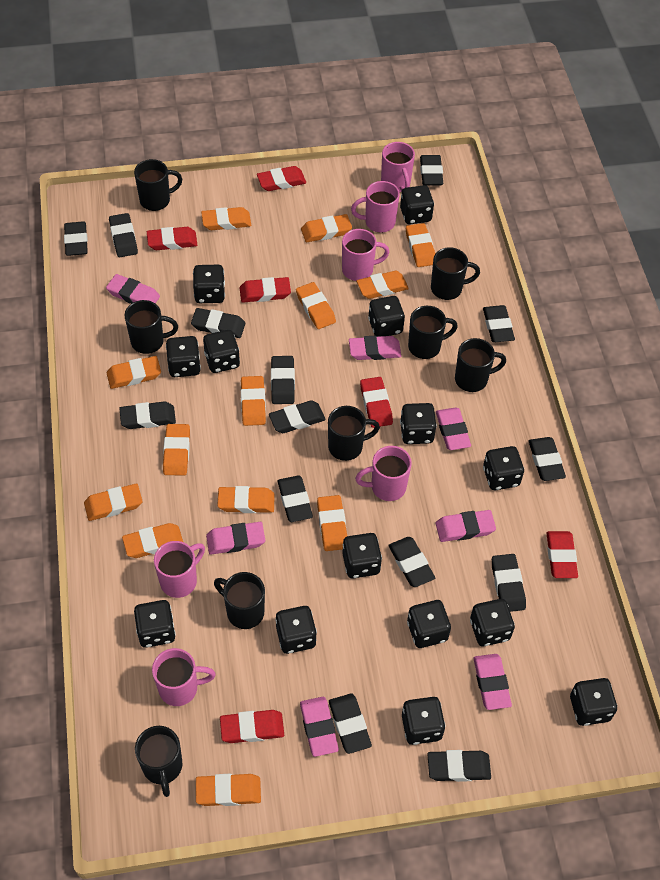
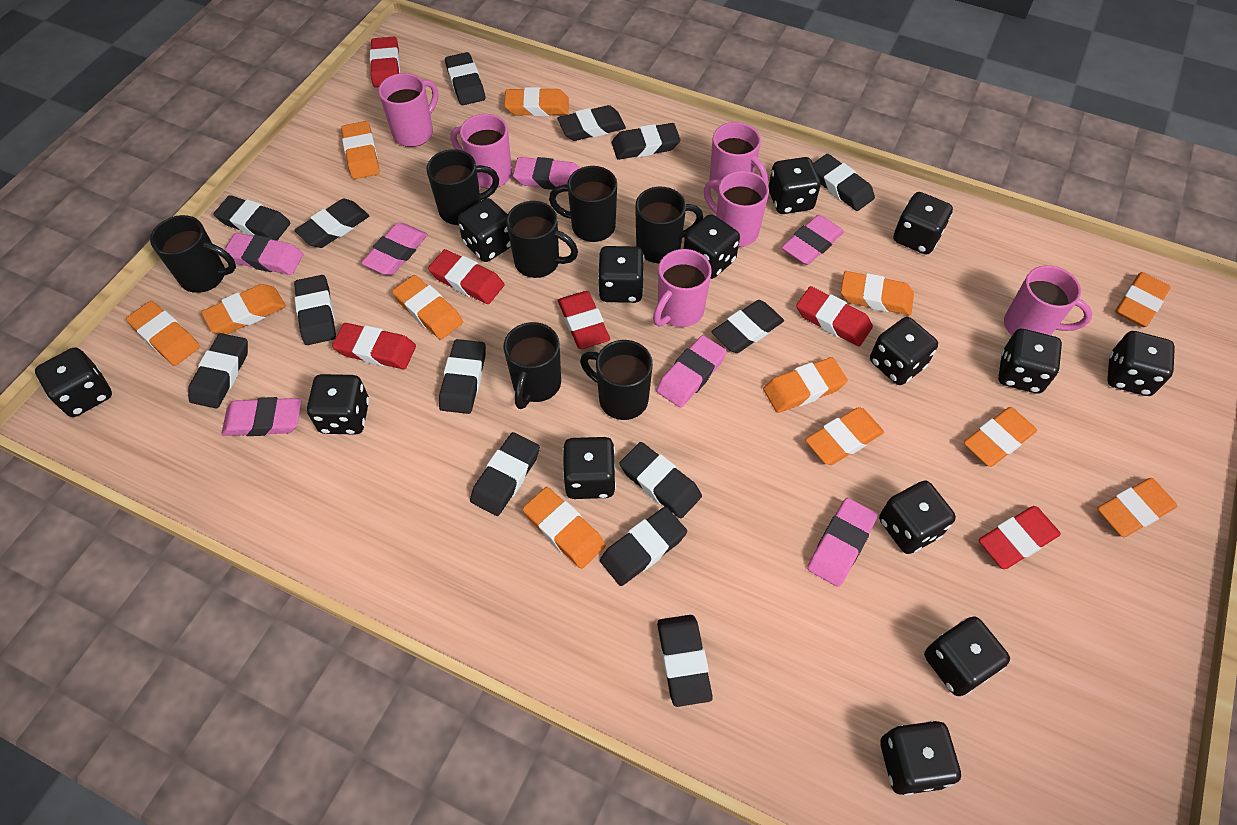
black mug: 8 -> 7
orange eraser: 13 -> 12

